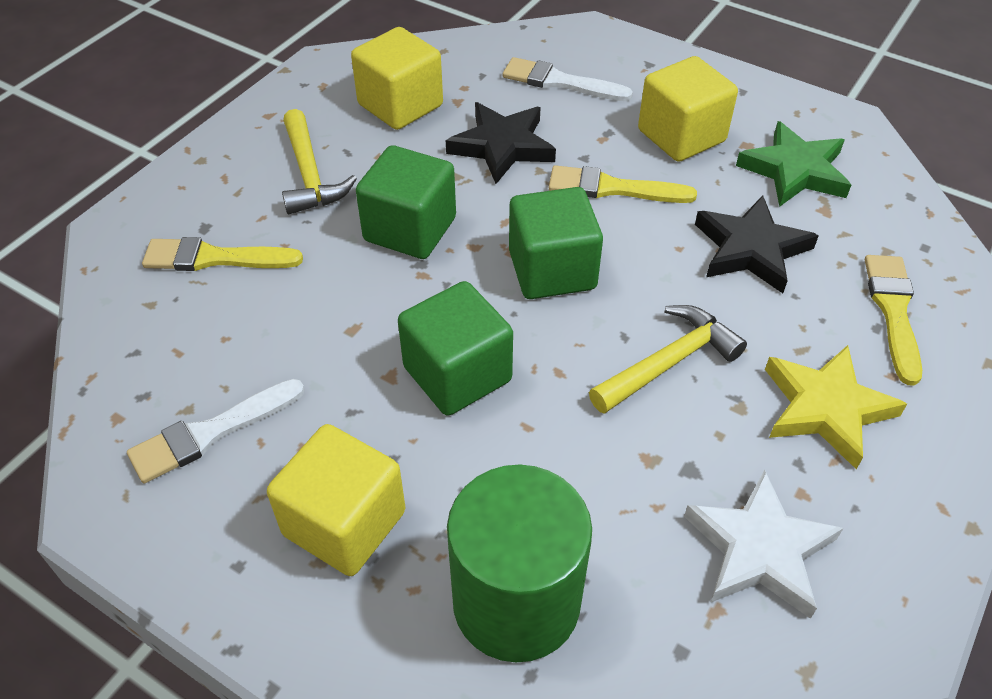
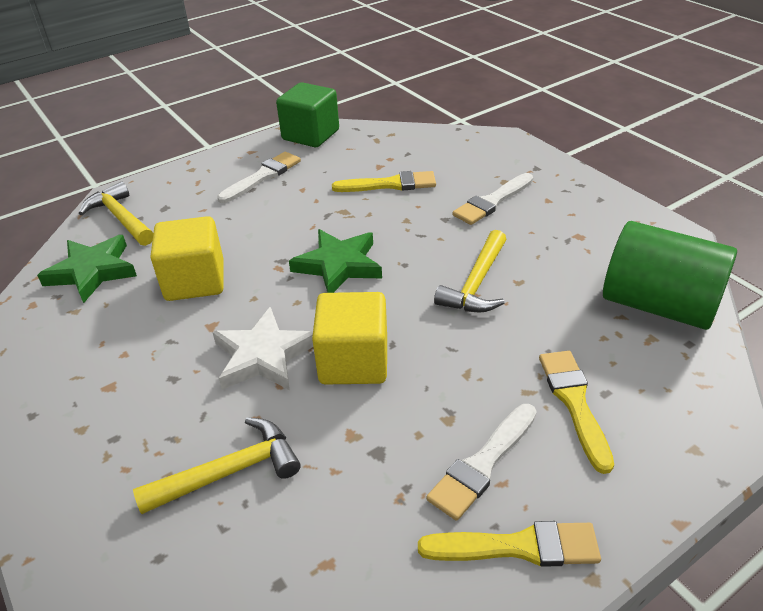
black star: 2 -> 0
green cube: 3 -> 1
green star: 1 -> 2
white brush: 2 -> 3
yellow cube: 3 -> 2
yellow hammer: 2 -> 3
yellow star: 1 -> 0

